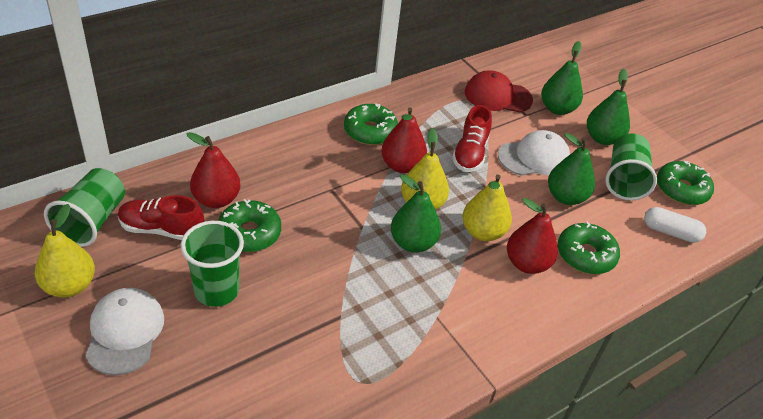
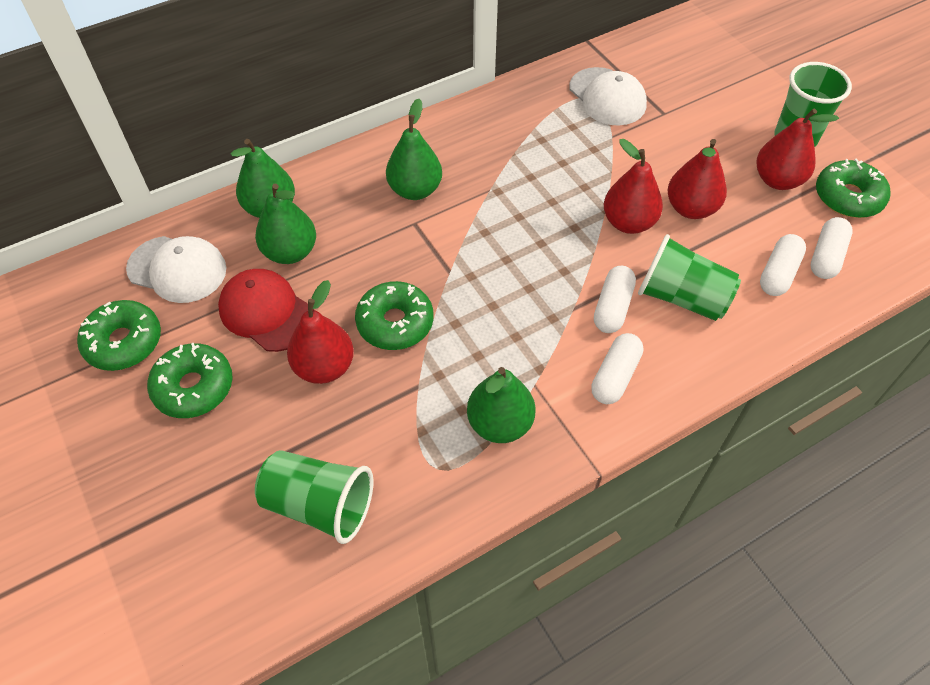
red pear: 3 -> 4
red shoe: 2 -> 0
white capsule: 1 -> 4
yellow pear: 3 -> 0

